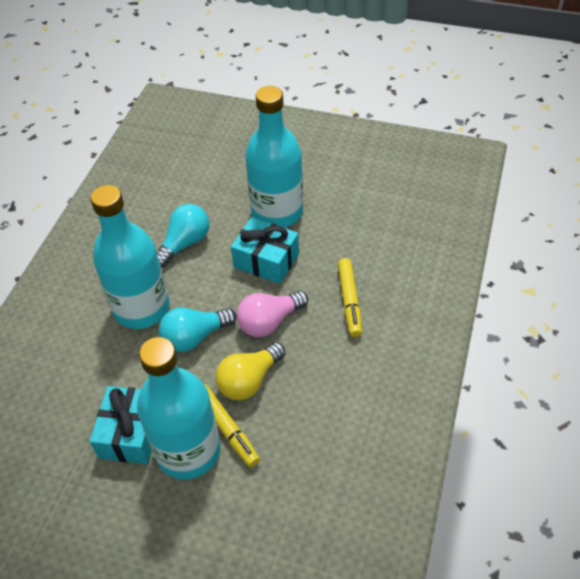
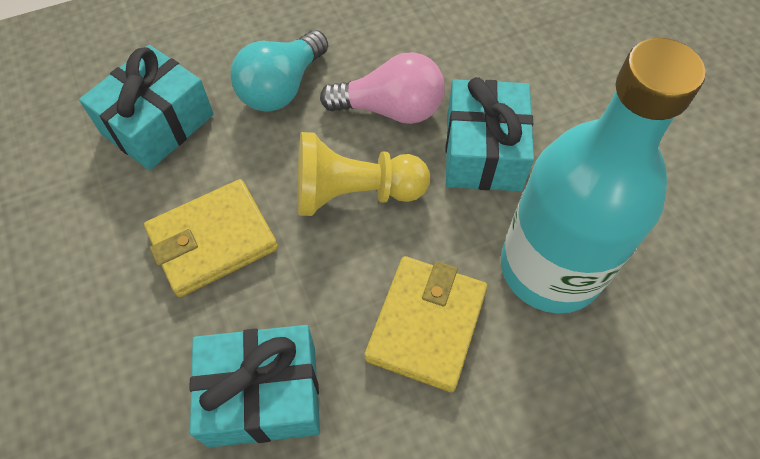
turquoise bottle: 3 -> 1
turquoise gift: 2 -> 3
turquoise light bulb: 2 -> 1
yellow light bulb: 1 -> 0
yellow marker: 2 -> 0
yellow pawn: 0 -> 1
yellow wallet: 0 -> 2

